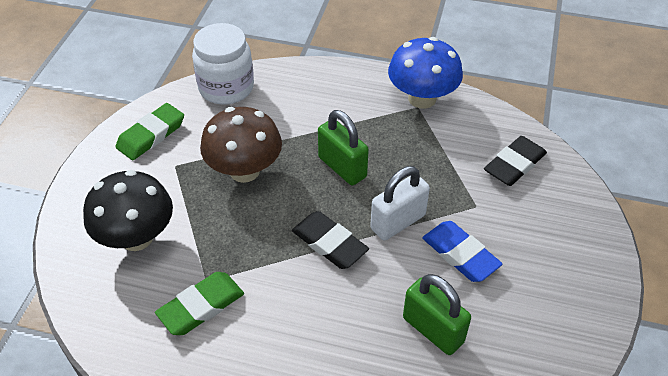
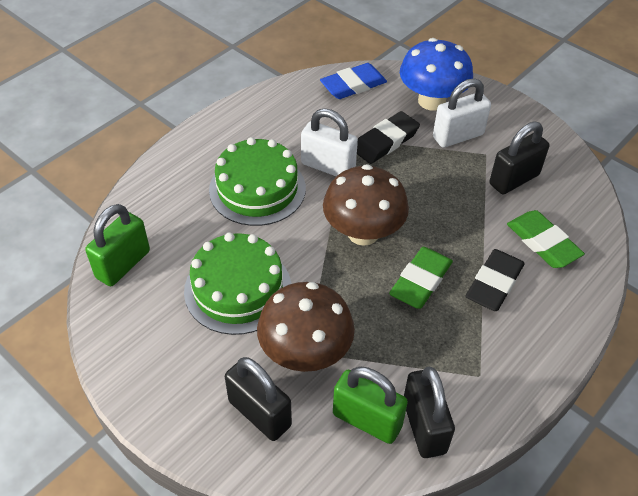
black mushroom: 1 -> 0
black padlock: 0 -> 3
brown mushroom: 1 -> 2
green cake: 0 -> 2
white jar: 1 -> 0
white padlock: 1 -> 2

